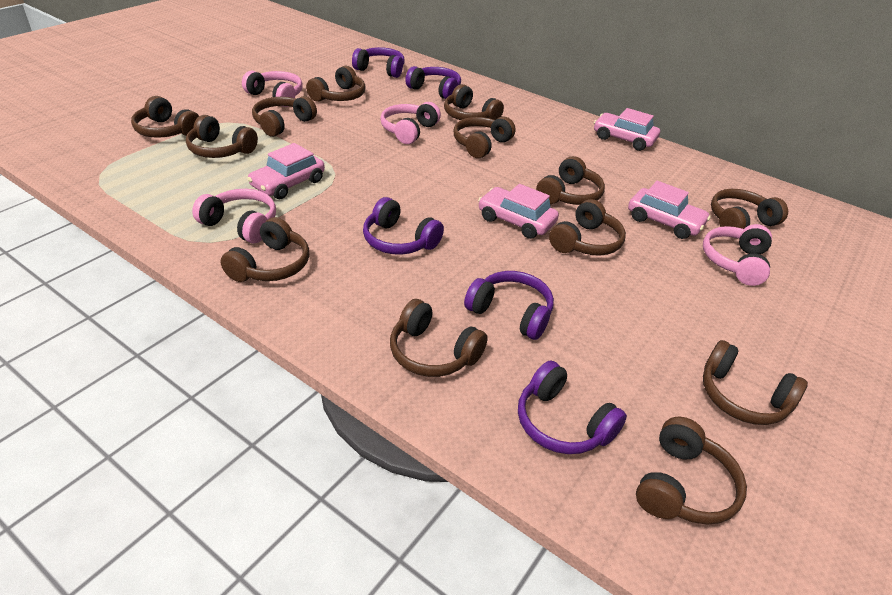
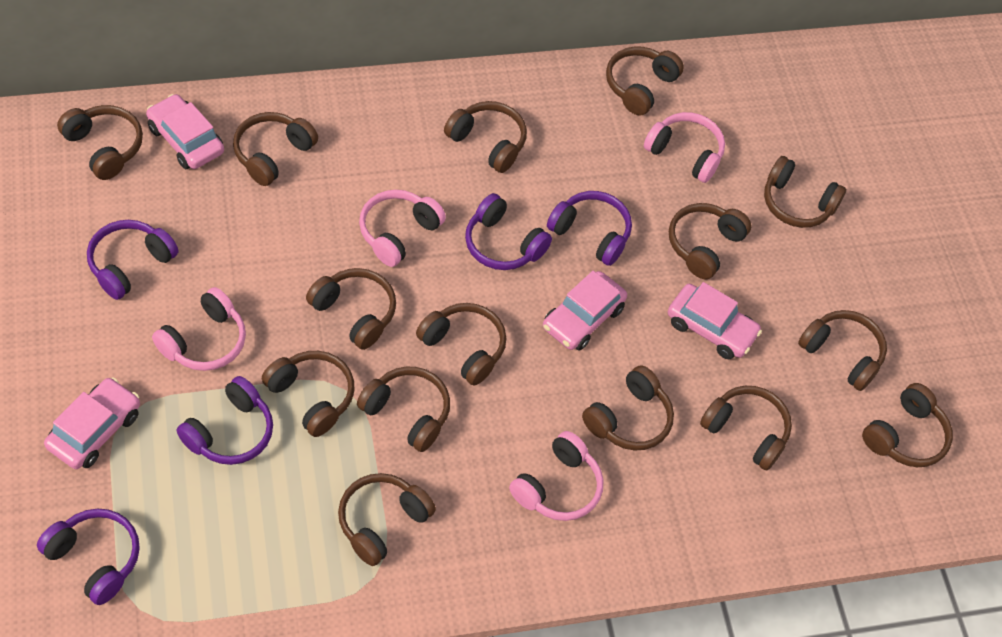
brown headphones: 13 -> 15

